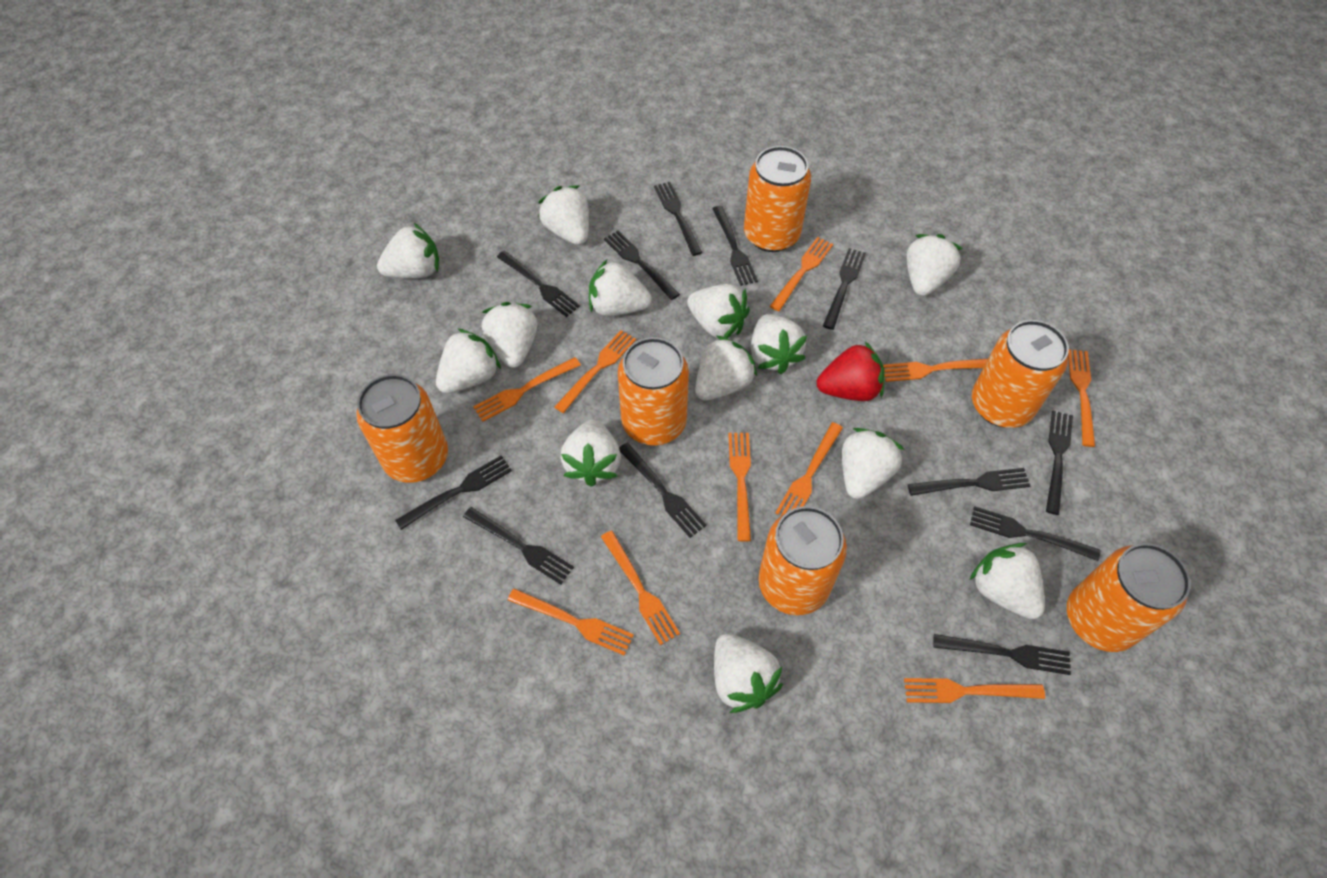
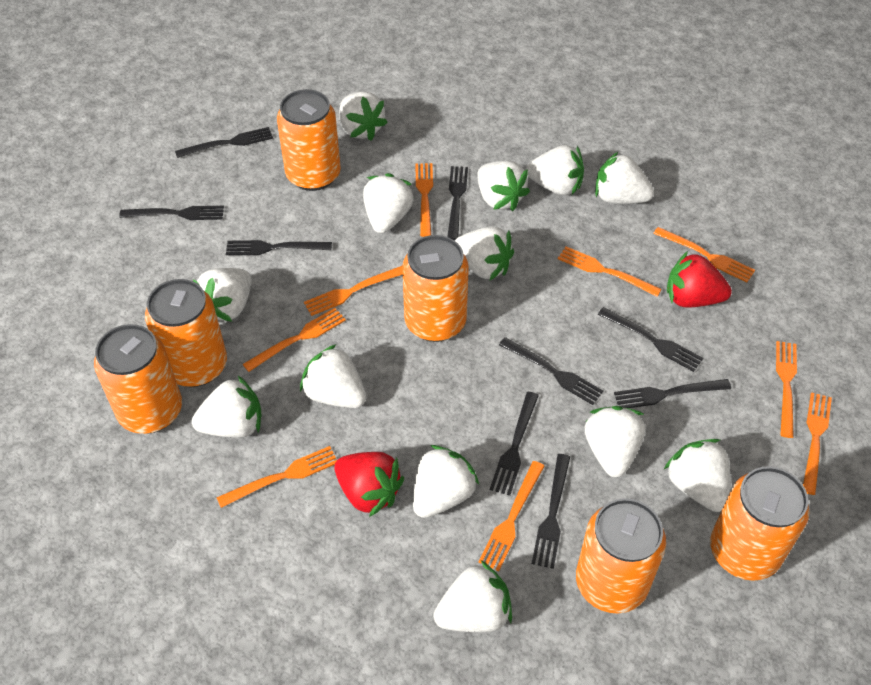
black fork: 12 -> 9
orange fork: 10 -> 9
red strawberry: 1 -> 2

